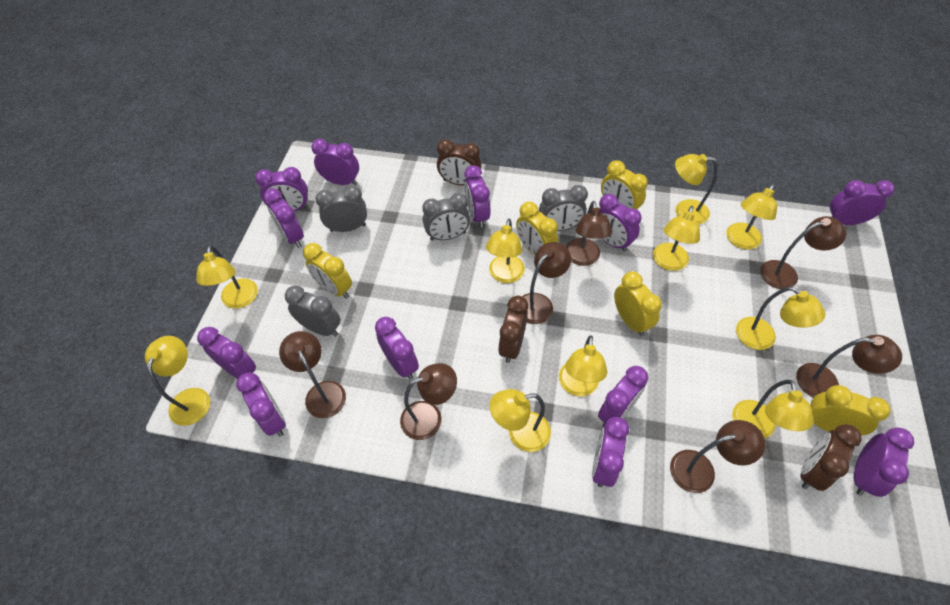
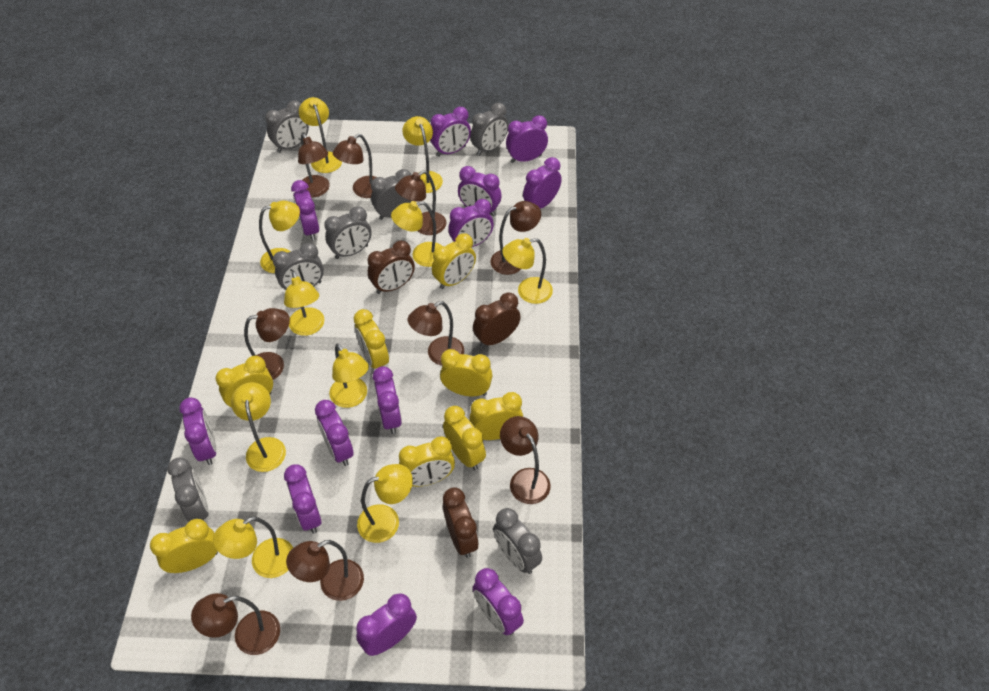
brown lamp: 7 -> 9
grey clock: 4 -> 7
yellow clock: 5 -> 8

